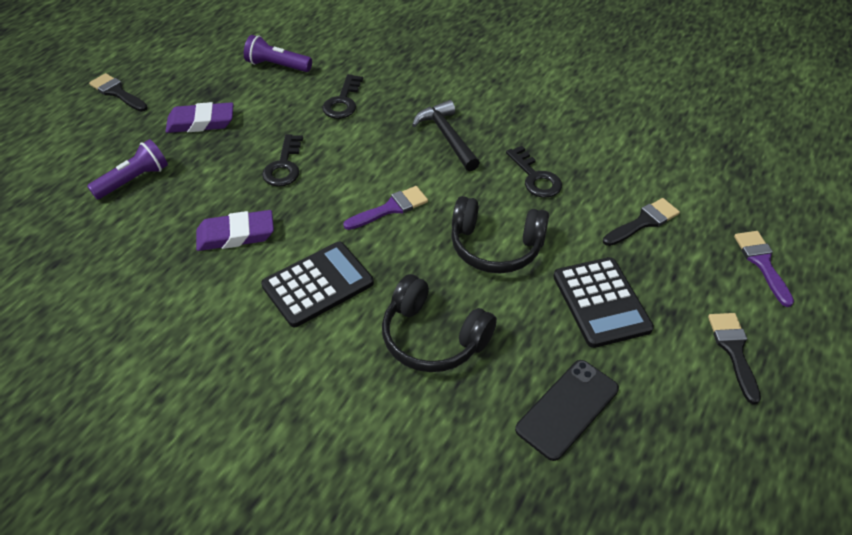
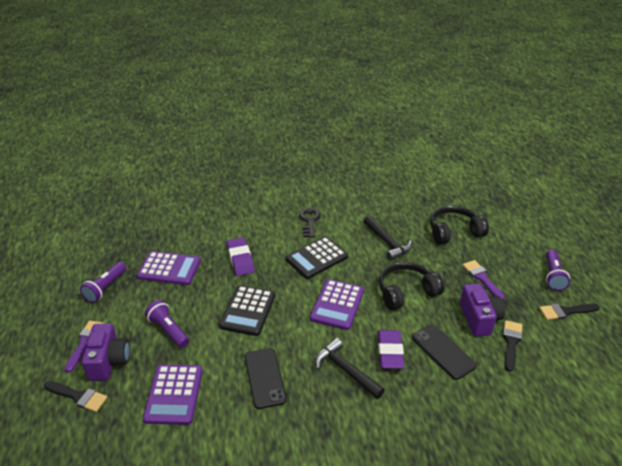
black hammer: 1 -> 2
black key: 3 -> 1
black phone: 1 -> 2
purple calculator: 0 -> 3
purple camera: 0 -> 2
purple flashlight: 2 -> 3

